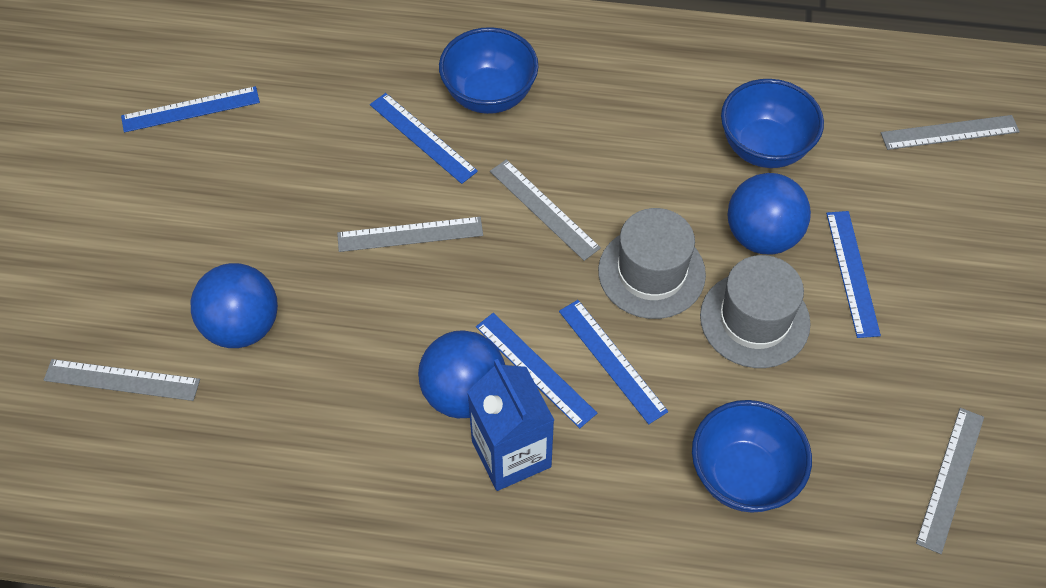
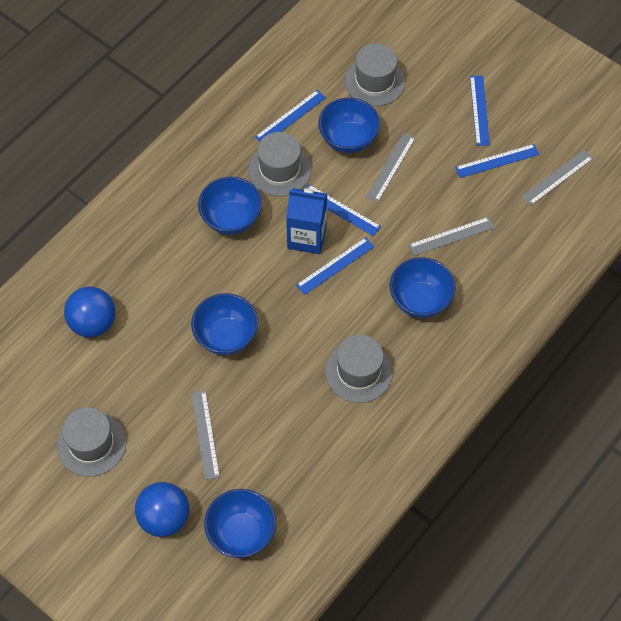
blue ball: 3 -> 2
blue bowl: 3 -> 5
grey hat: 2 -> 4
grey ruler: 5 -> 4

